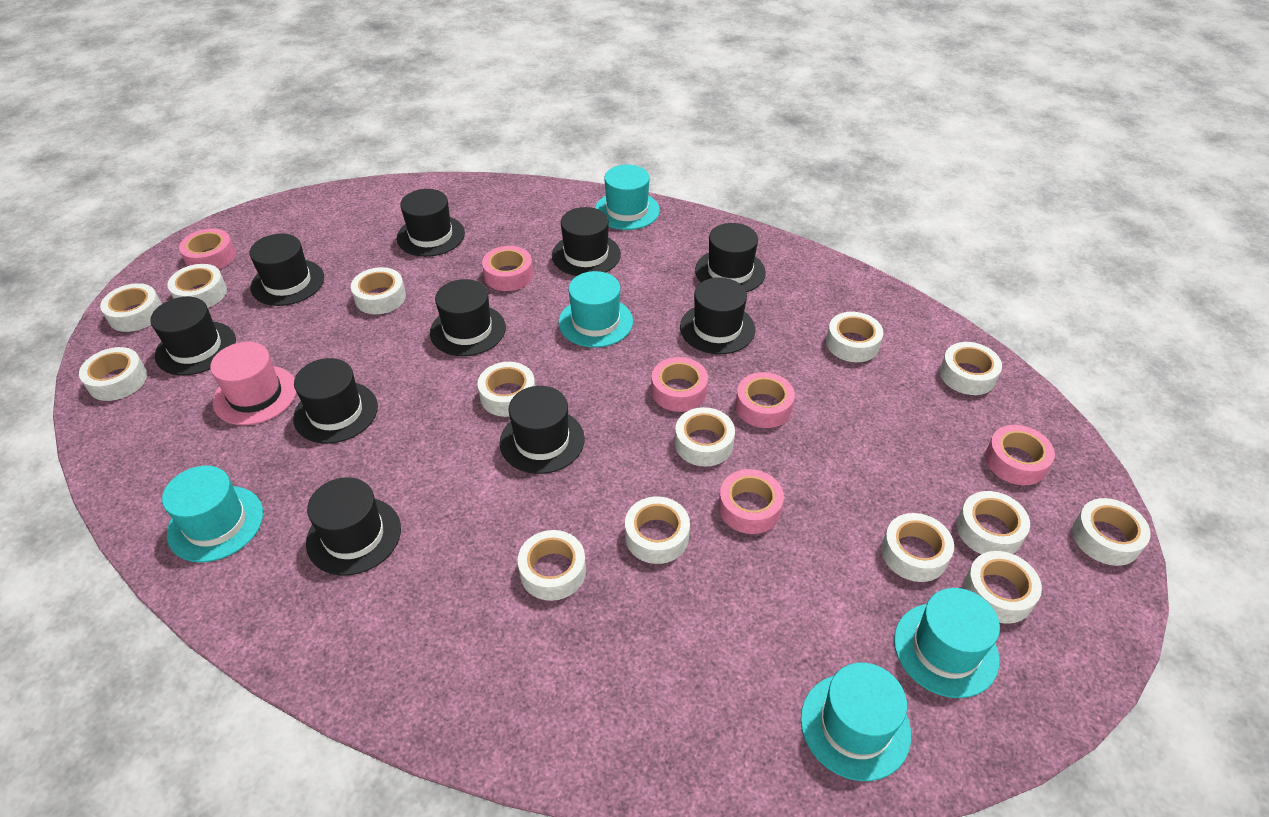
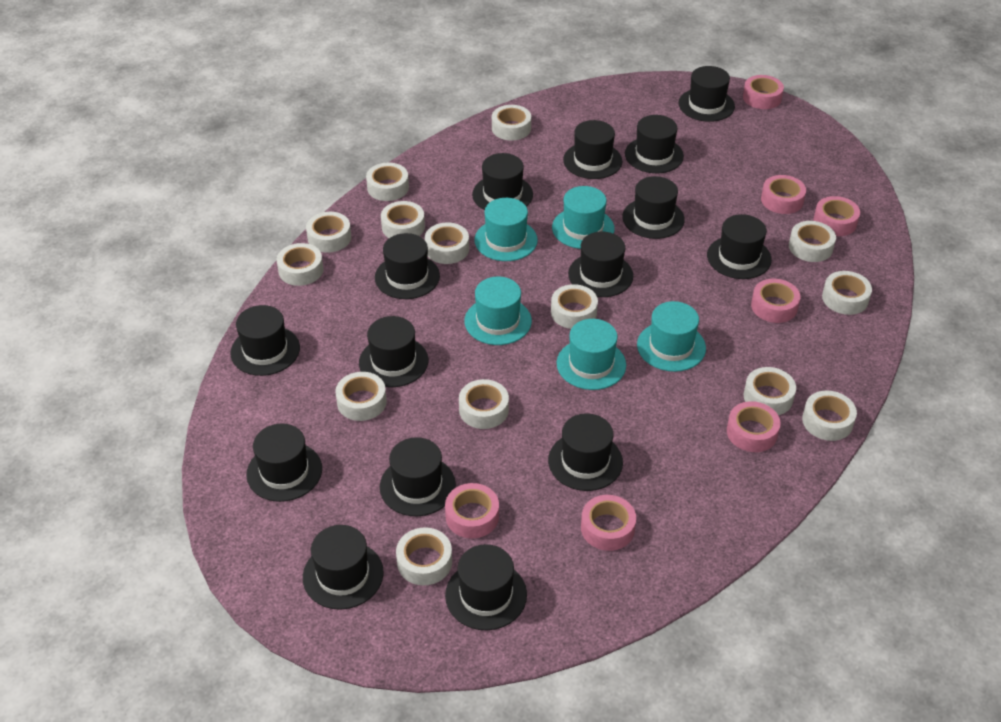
black hat: 10 -> 15
pink hat: 1 -> 0
pink tape: 6 -> 7

